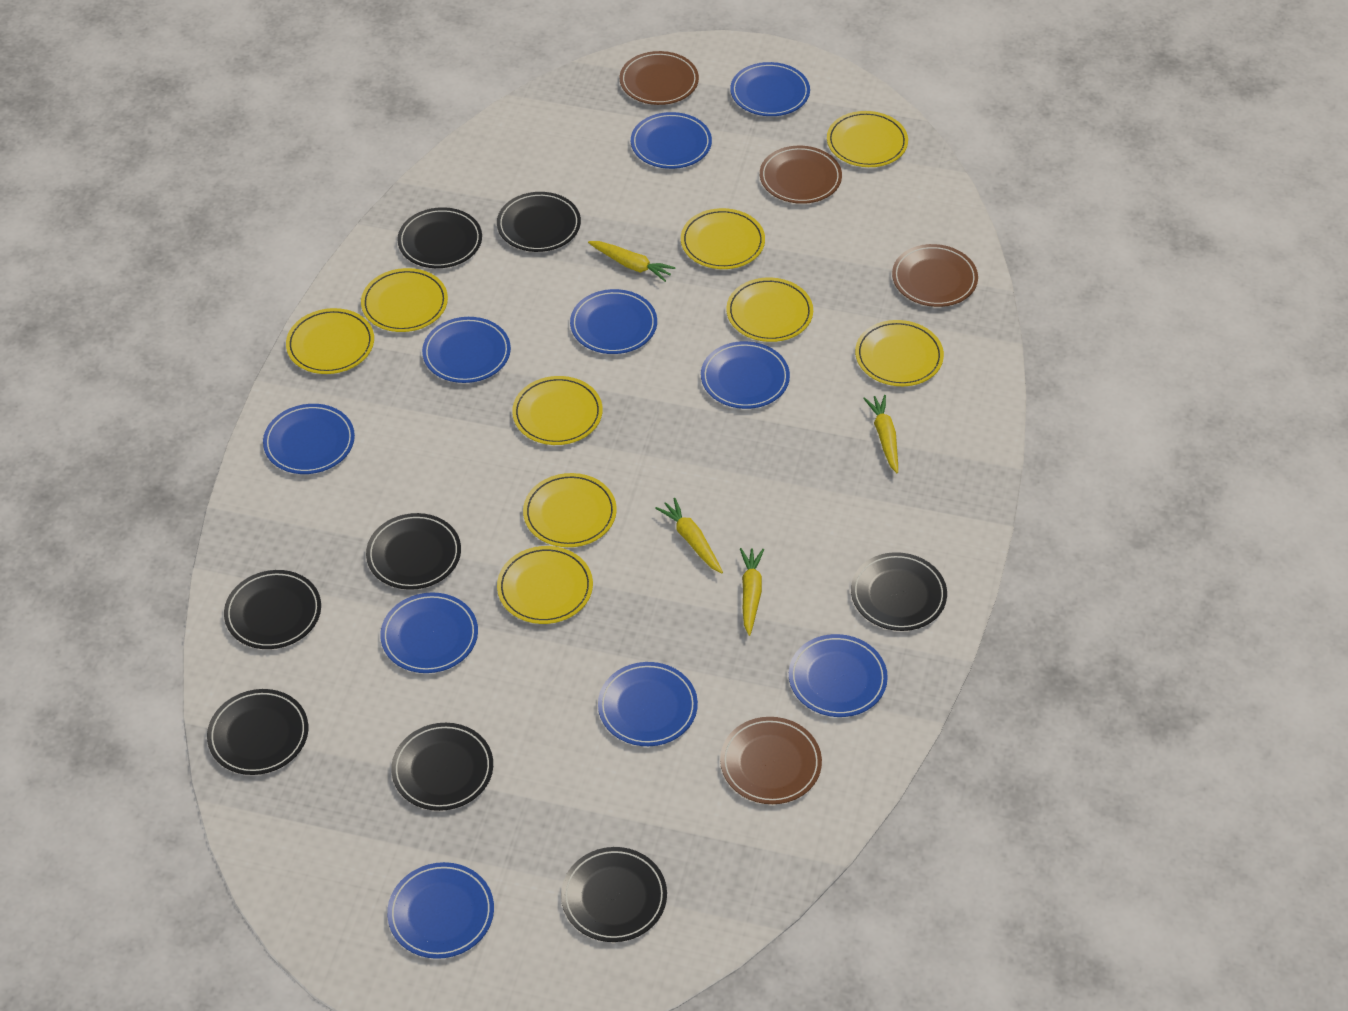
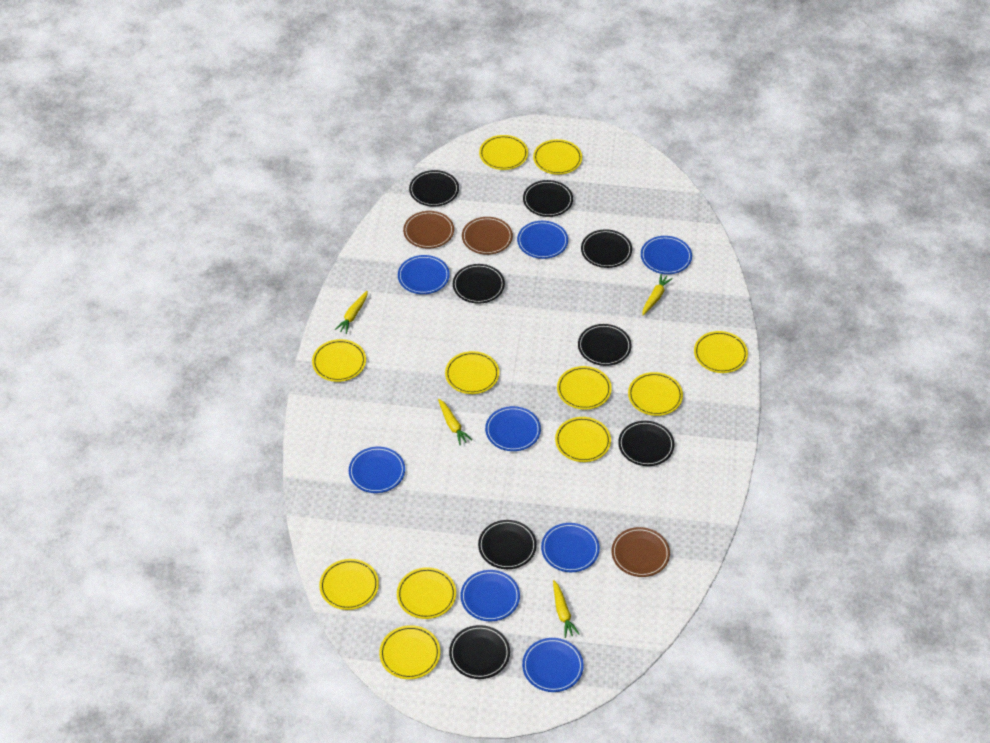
blue plate: 10 -> 8
brown plate: 4 -> 3
yellow plate: 9 -> 11

